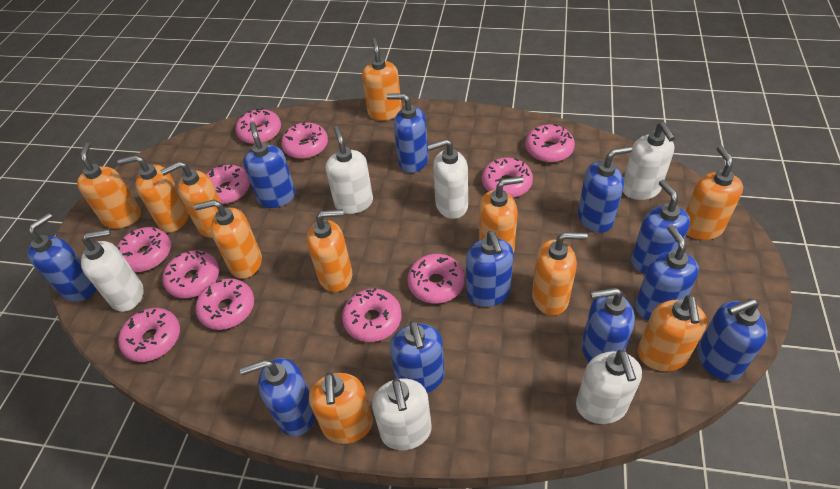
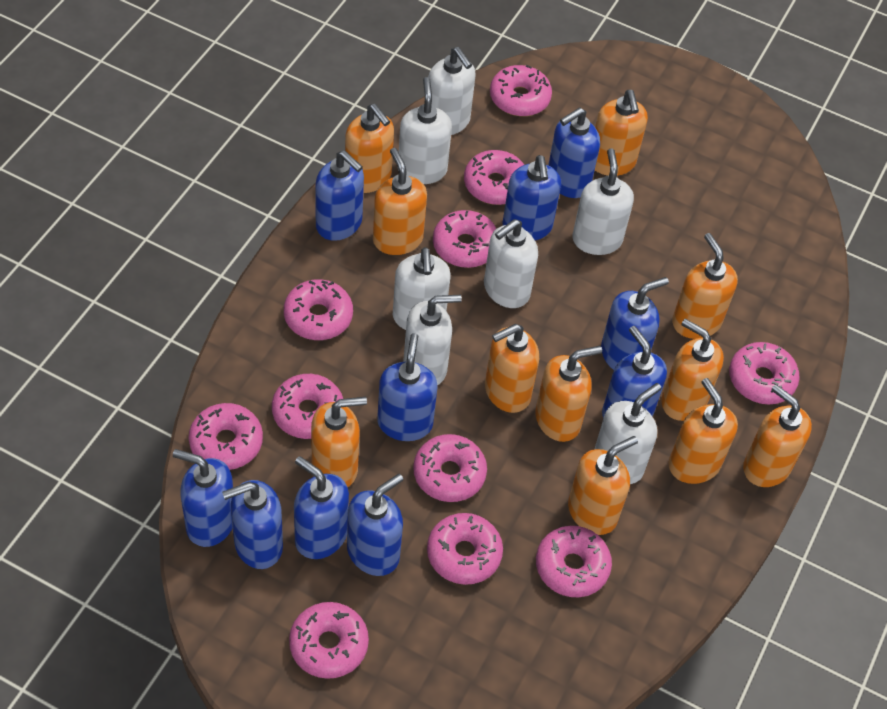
blue soap dispenser: 11 -> 10
white soap dispenser: 6 -> 7

